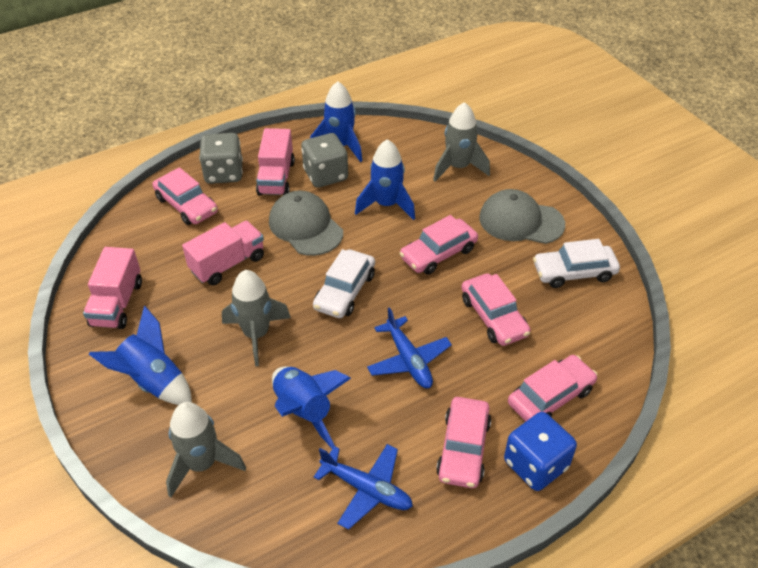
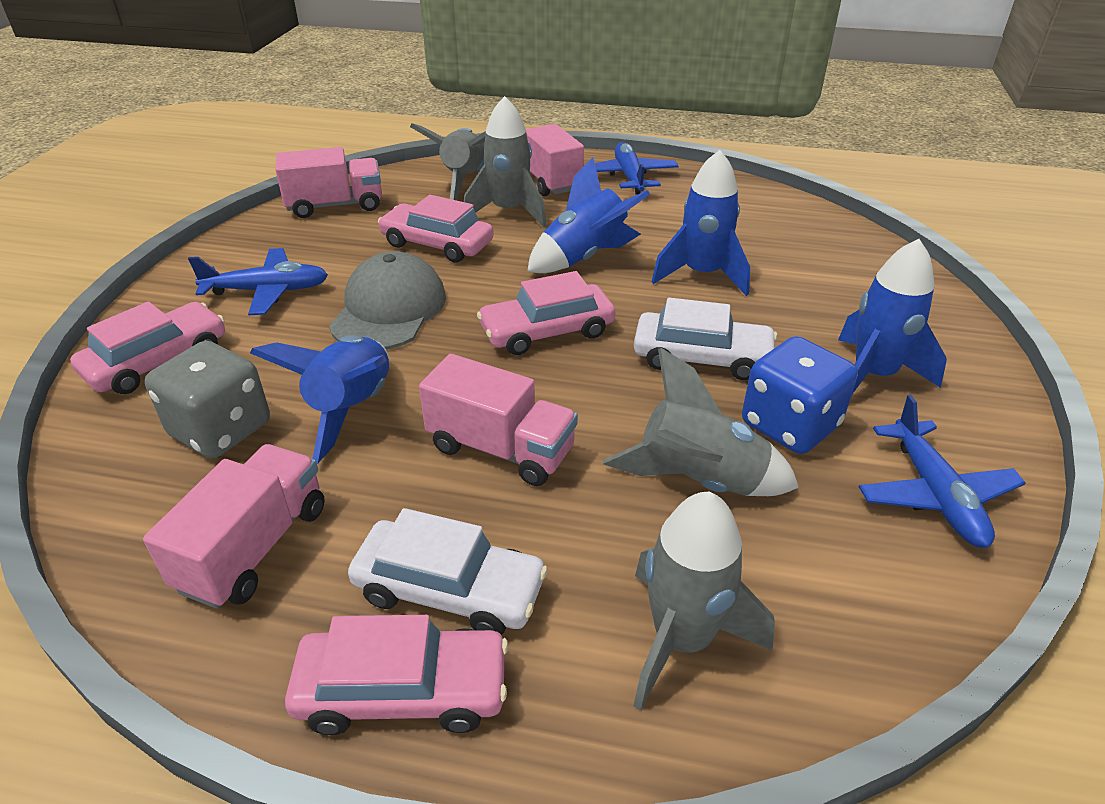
blue plane: 2 -> 3
grey cap: 2 -> 1
grey dice: 2 -> 1
grey rocket: 3 -> 4
pink car: 5 -> 4
pink truck: 3 -> 4

